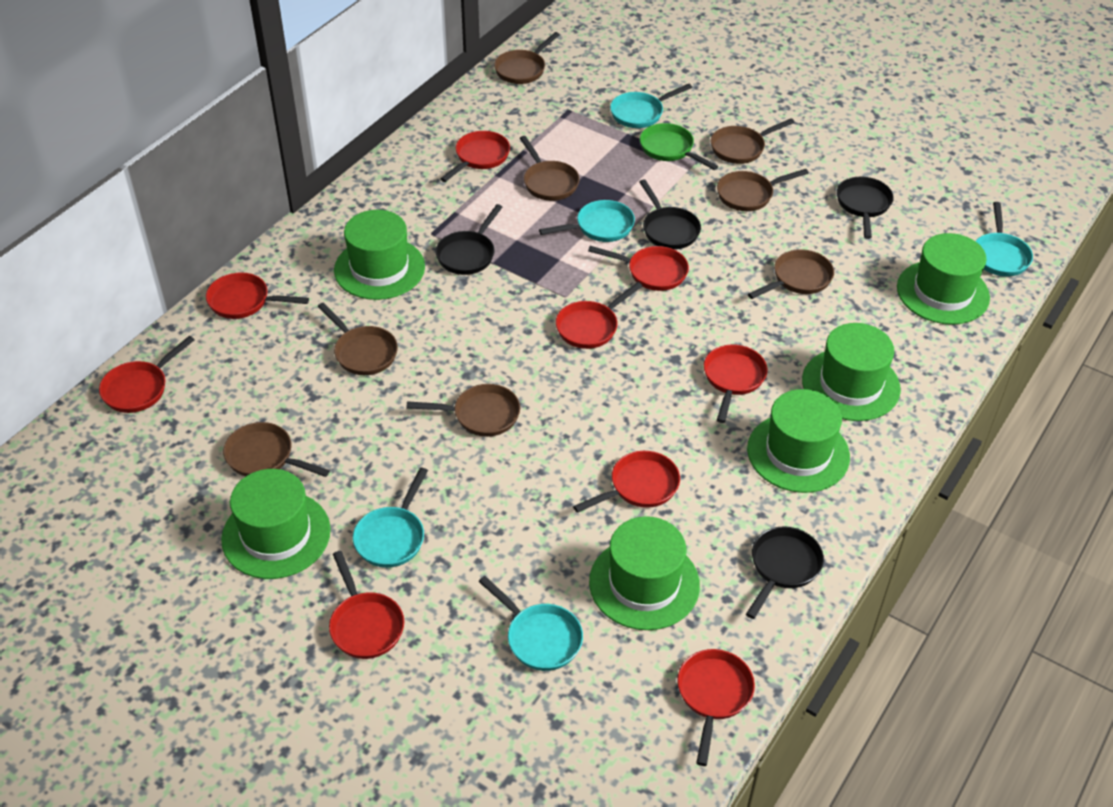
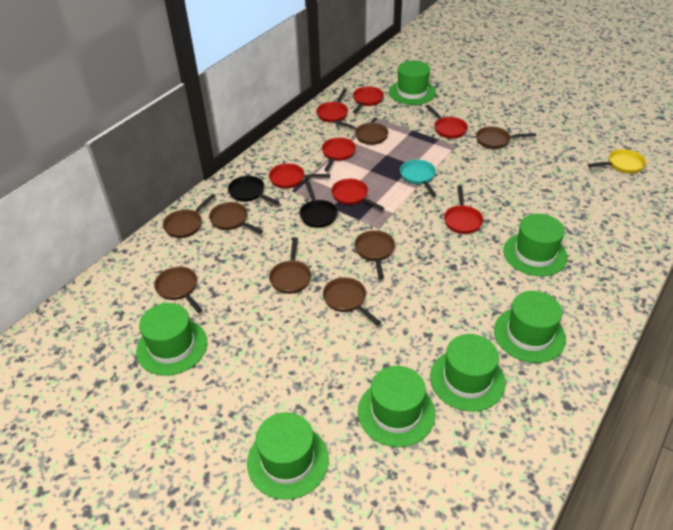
black pan: 4 -> 2
green hat: 6 -> 7
green pan: 1 -> 0
red pan: 9 -> 7
turquoise pan: 5 -> 1
yellow pan: 0 -> 1

